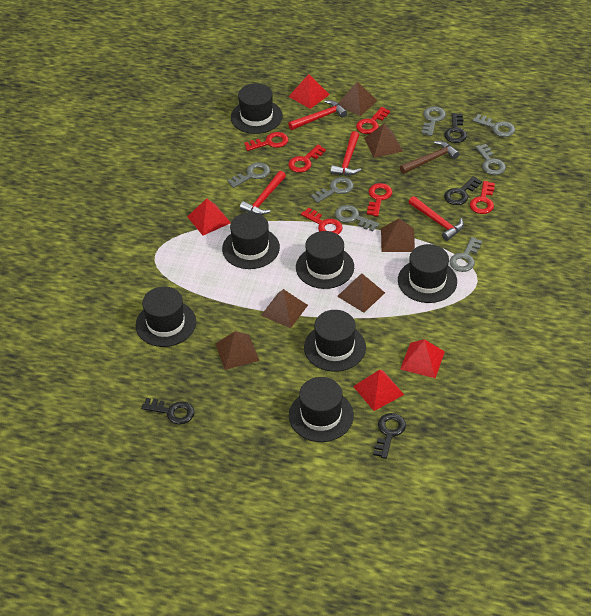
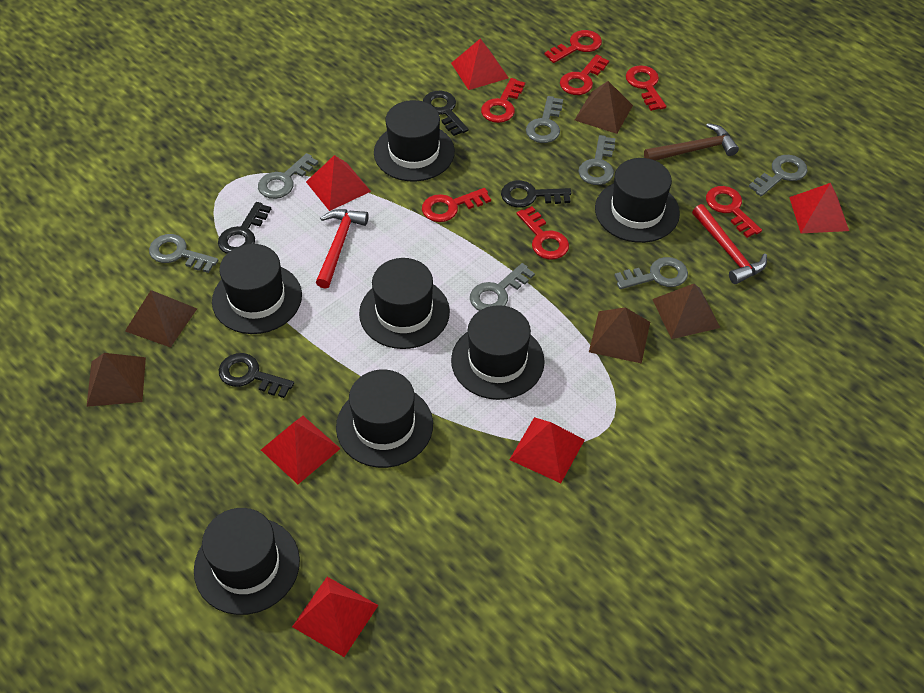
brown pyramid: 6 -> 5
red hammer: 4 -> 2
red key: 6 -> 7
red pyramid: 4 -> 6

